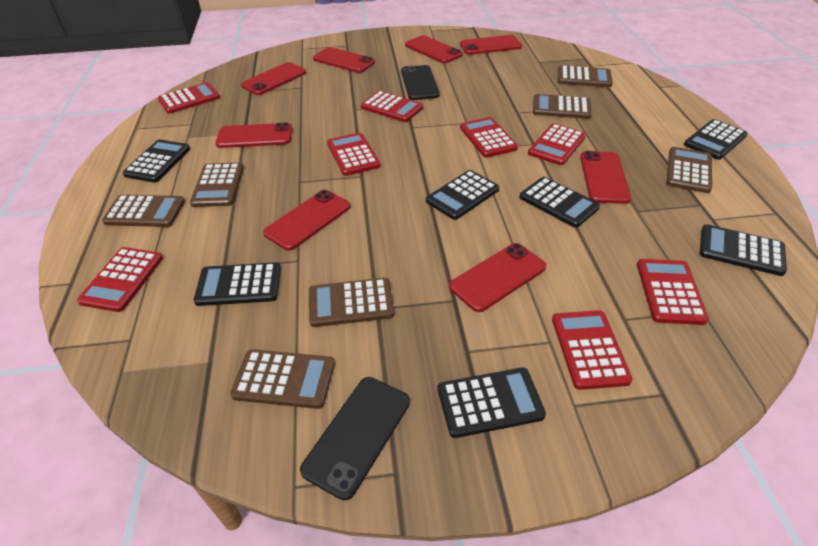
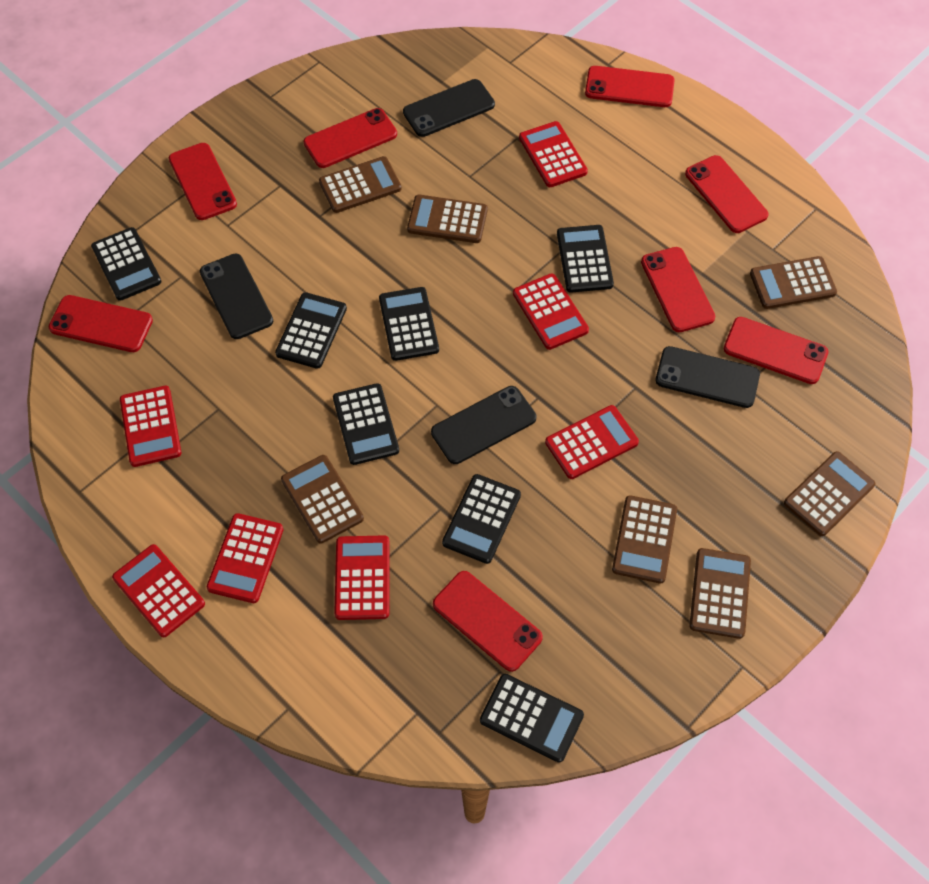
black phone: 2 -> 4
red calculator: 8 -> 7

